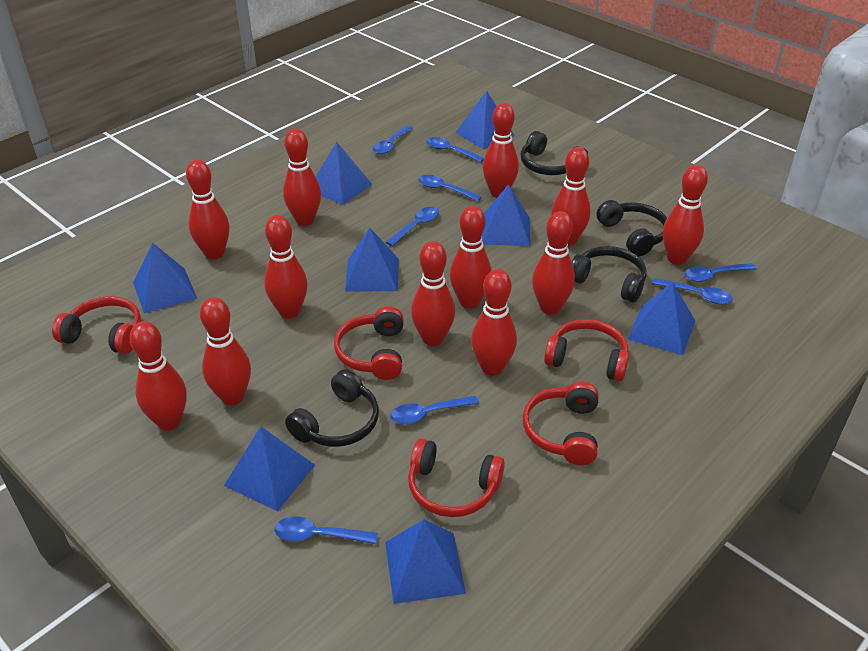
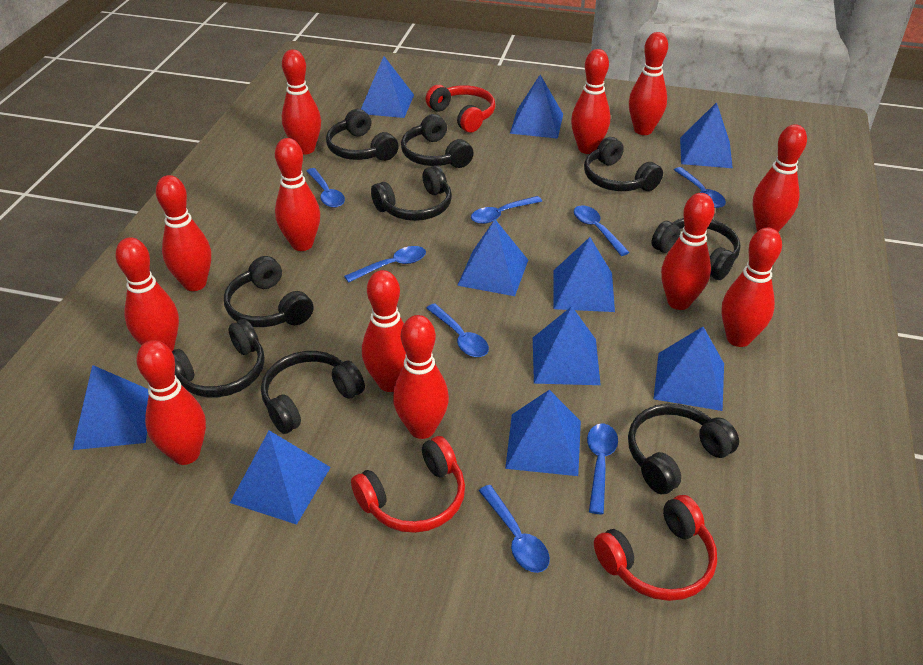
black headphones: 4 -> 9
blue pyramid: 8 -> 10
red headphones: 5 -> 3

